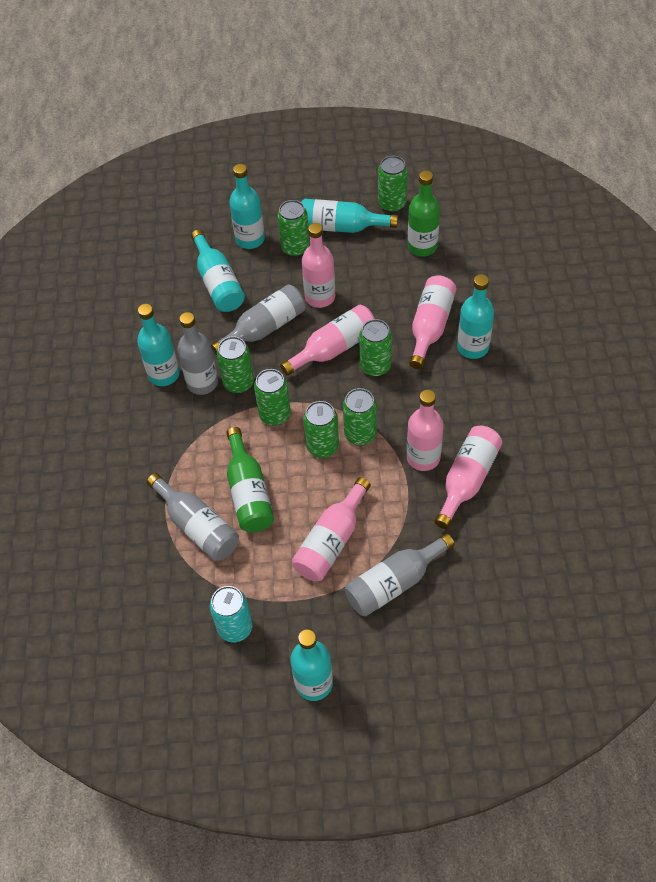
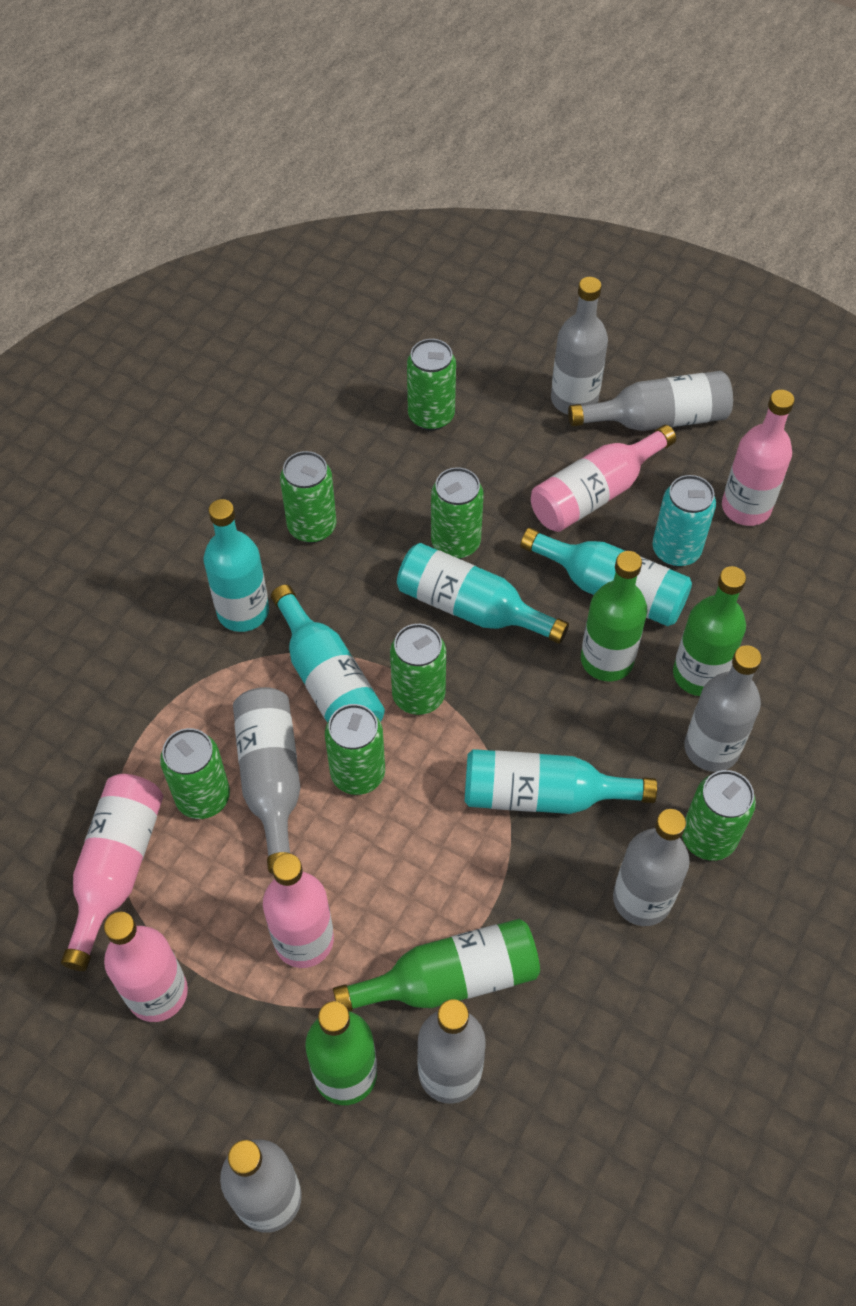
green bottle: 2 -> 4
grey bottle: 4 -> 7
pink bottle: 6 -> 5
turquoise bottle: 6 -> 5

